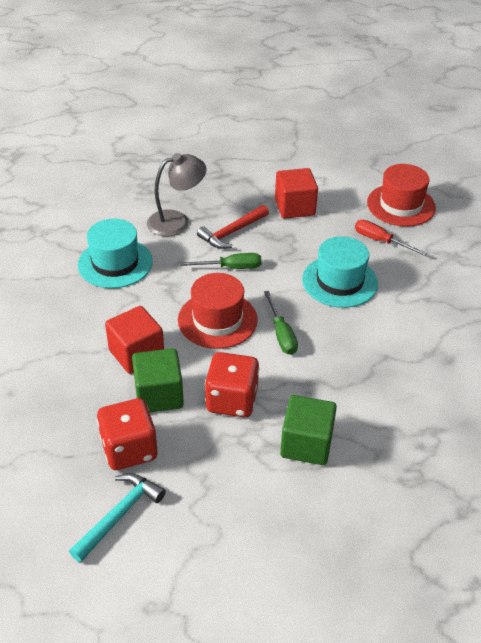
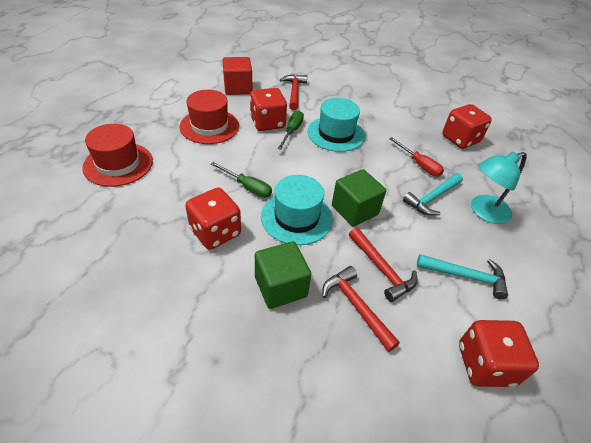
grey lamp: 1 -> 0
red cube: 2 -> 1
red dice: 2 -> 4
red hammer: 1 -> 3
turquoise hammer: 1 -> 2
turquoise lamp: 0 -> 1

